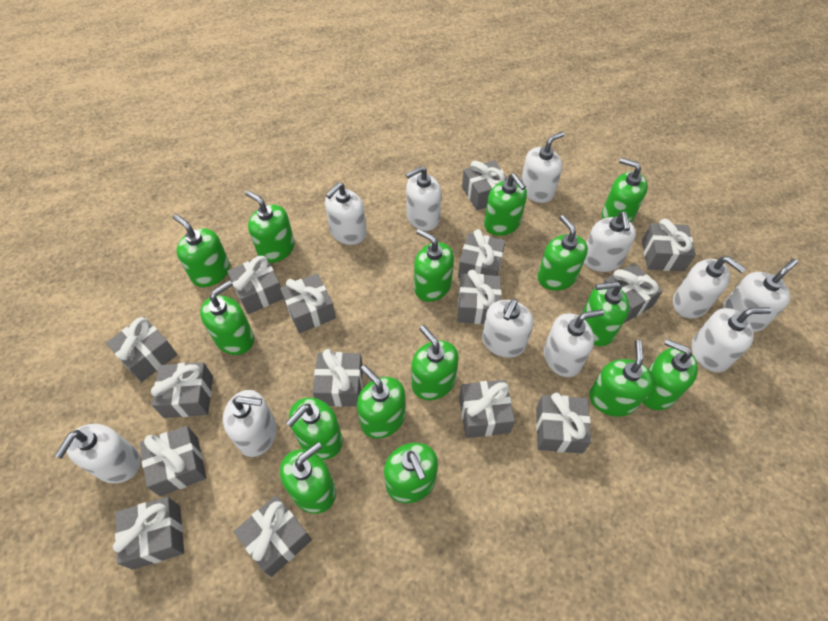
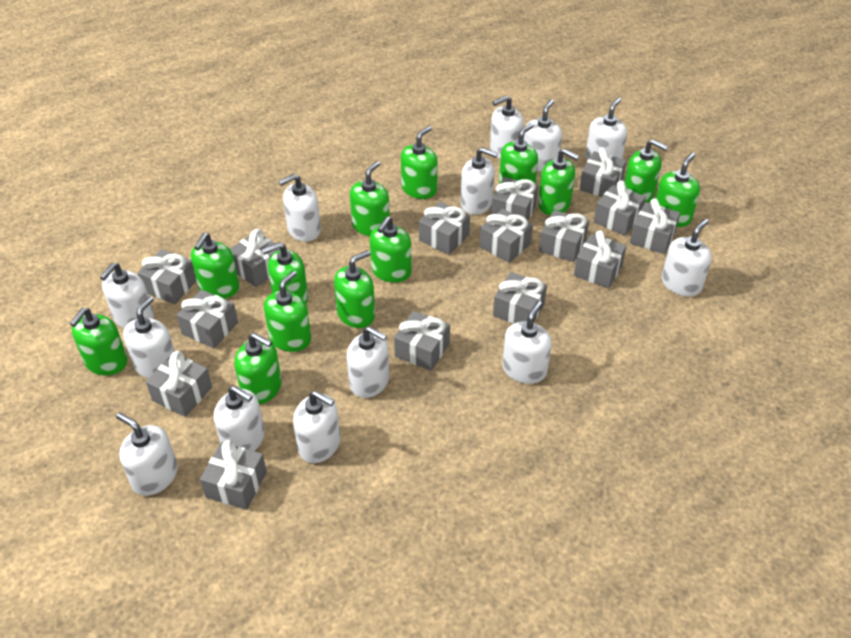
green soap dispenser: 15 -> 13
white soap dispenser: 11 -> 13

